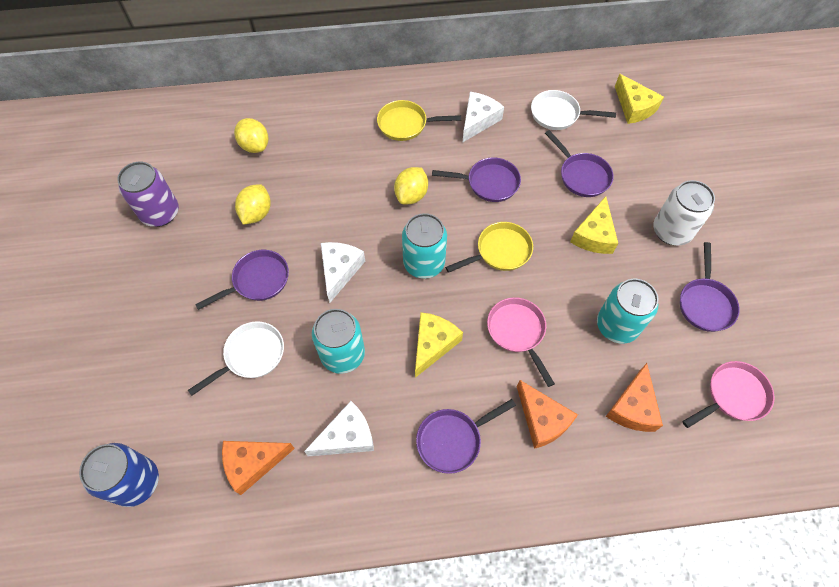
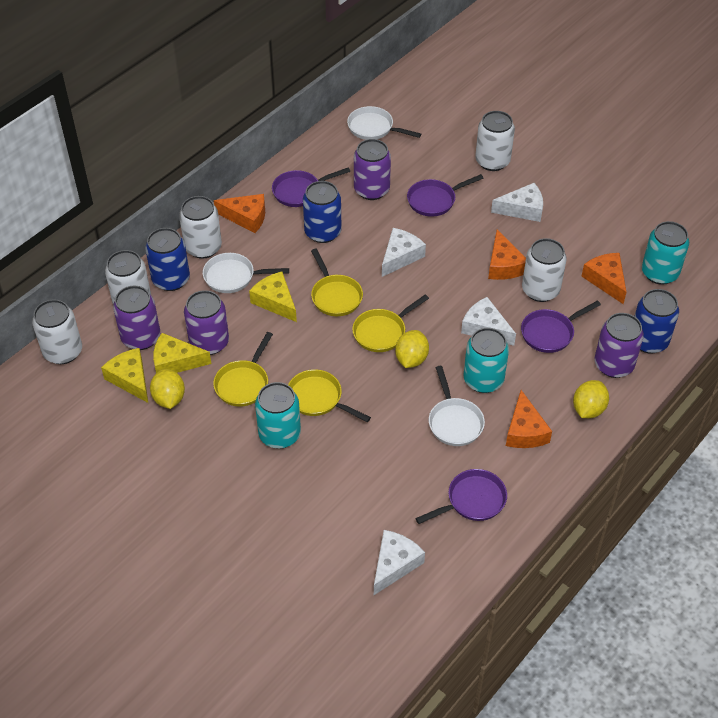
blue can: 1 -> 3
orange cheese: 3 -> 4
pink pan: 2 -> 0
purple can: 1 -> 4
purple pan: 5 -> 4
white can: 1 -> 5
white cheese: 3 -> 4
white pan: 2 -> 3
yellow pan: 2 -> 4

